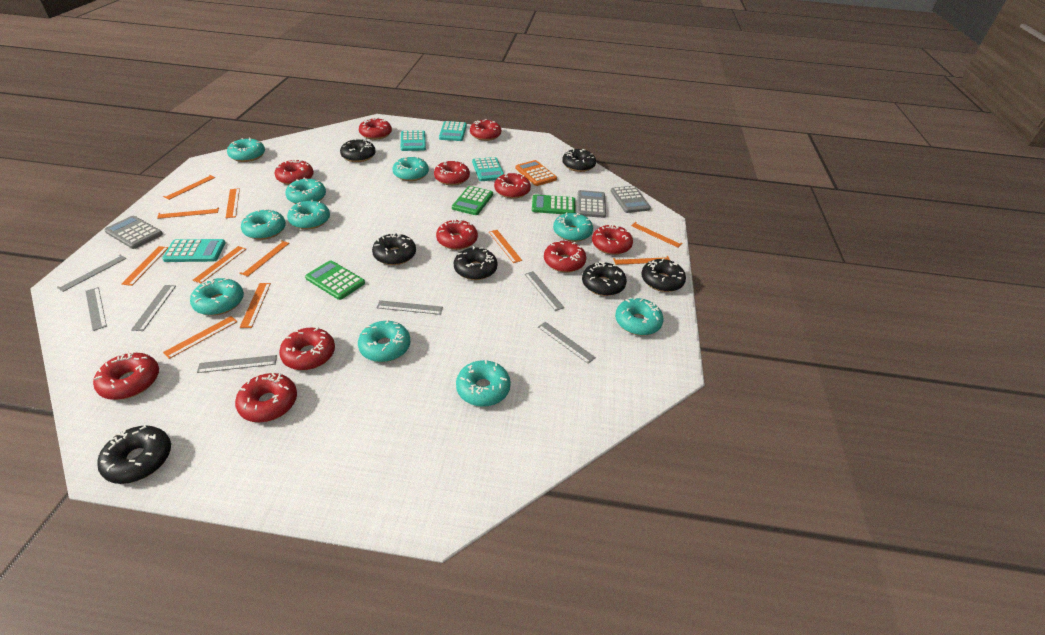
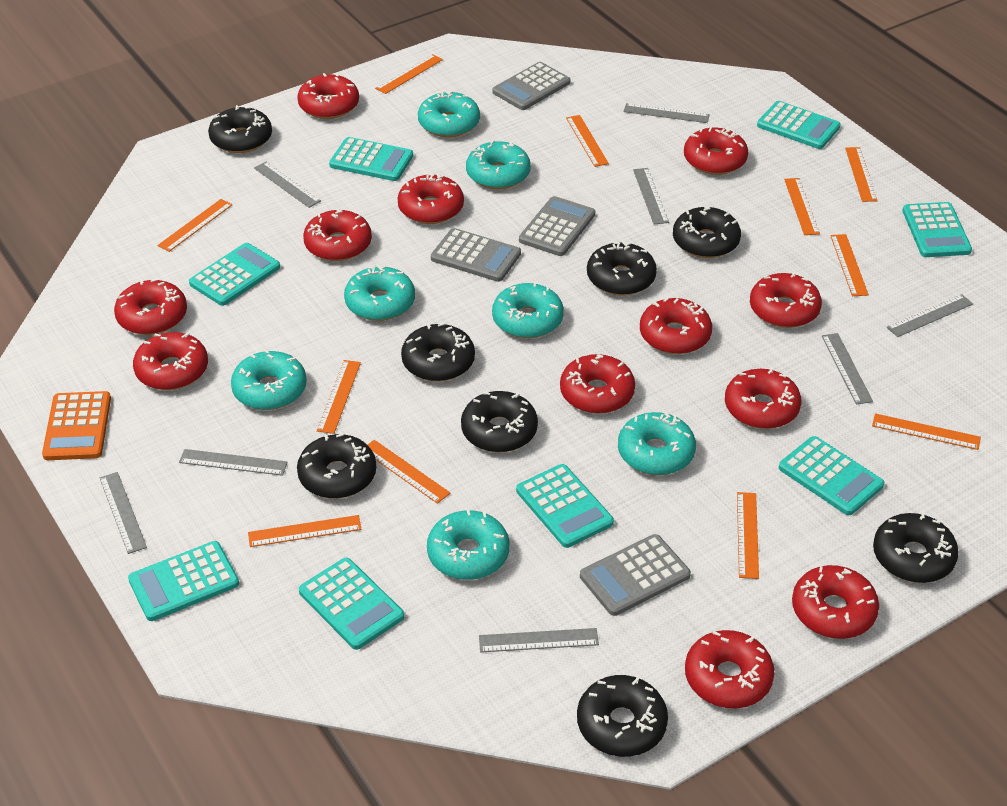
black donut: 7 -> 8
green calculator: 3 -> 0
grey calculator: 3 -> 4
grey ruler: 7 -> 8
red donut: 11 -> 12
turquoise calculator: 4 -> 8
turquoise donut: 10 -> 7

